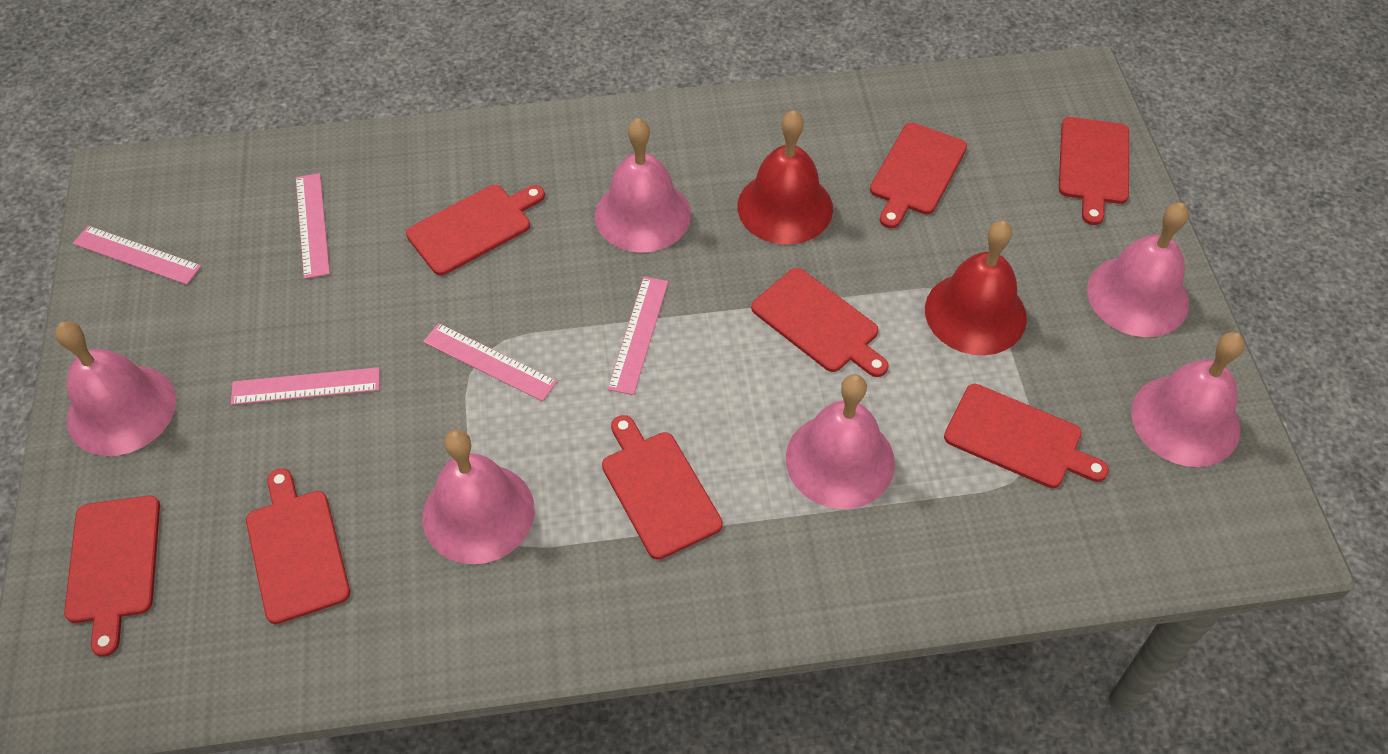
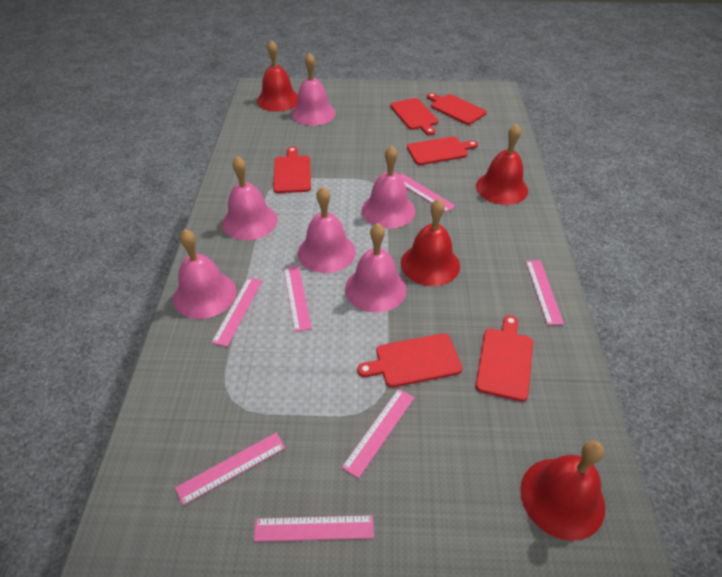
pink ruler: 5 -> 7
red bell: 2 -> 4
red cutting board: 8 -> 6

